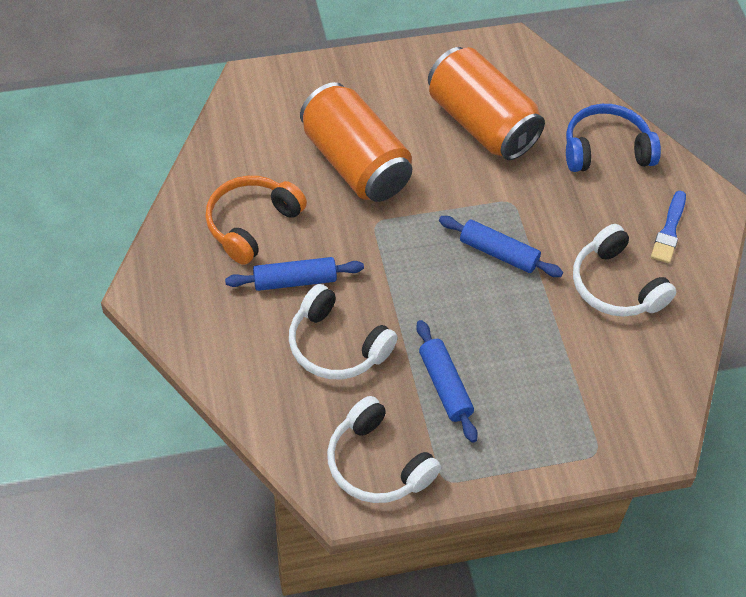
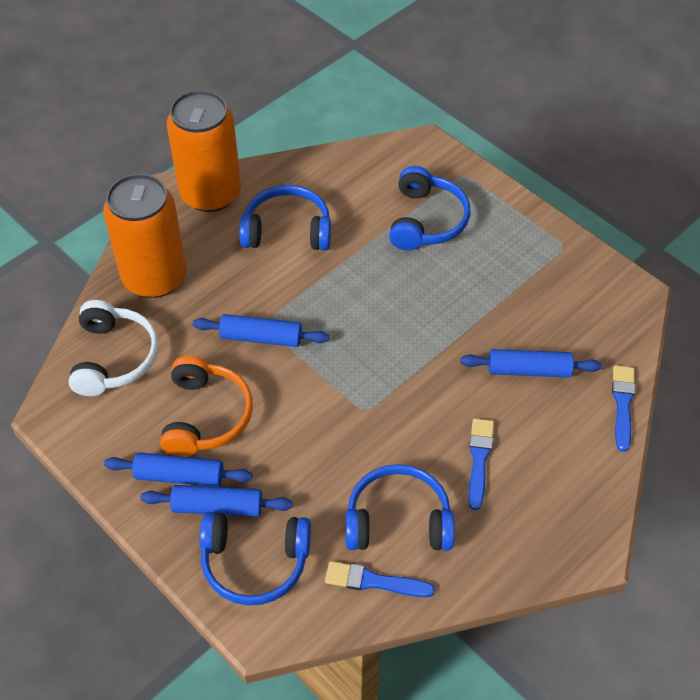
blue brush: 1 -> 3
blue headphones: 1 -> 4
blue rolling pin: 3 -> 4
white headphones: 3 -> 1

